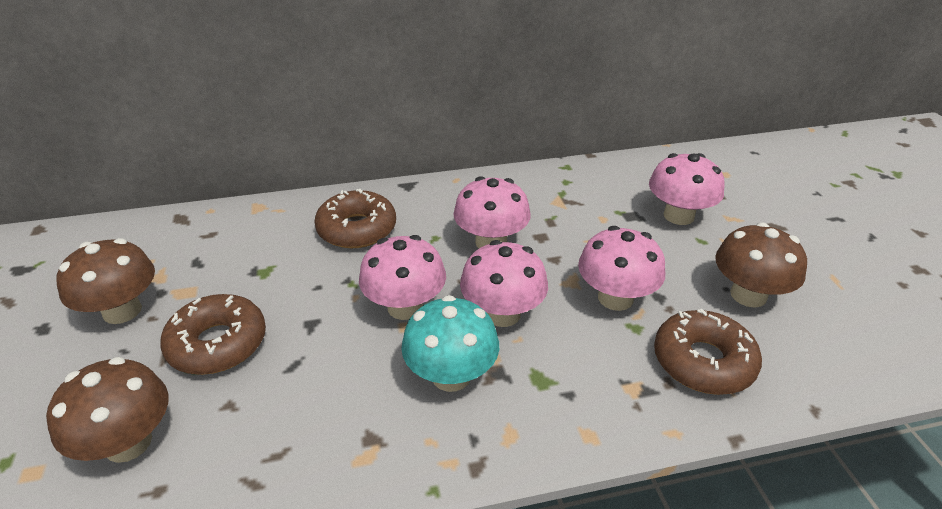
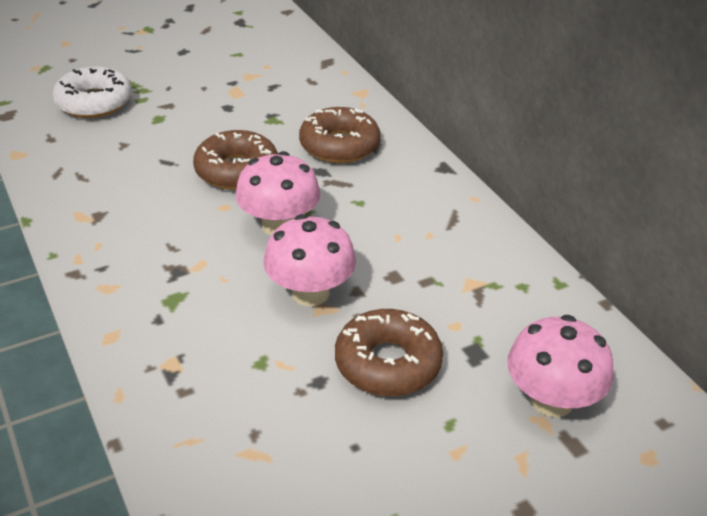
brown mushroom: 3 -> 0
pink mushroom: 5 -> 3
turquoise mushroom: 1 -> 0
white donut: 0 -> 1

